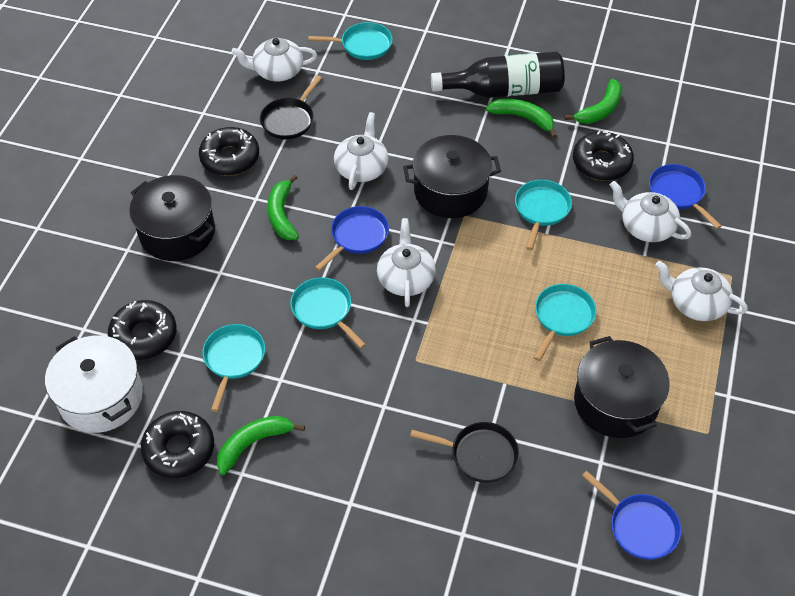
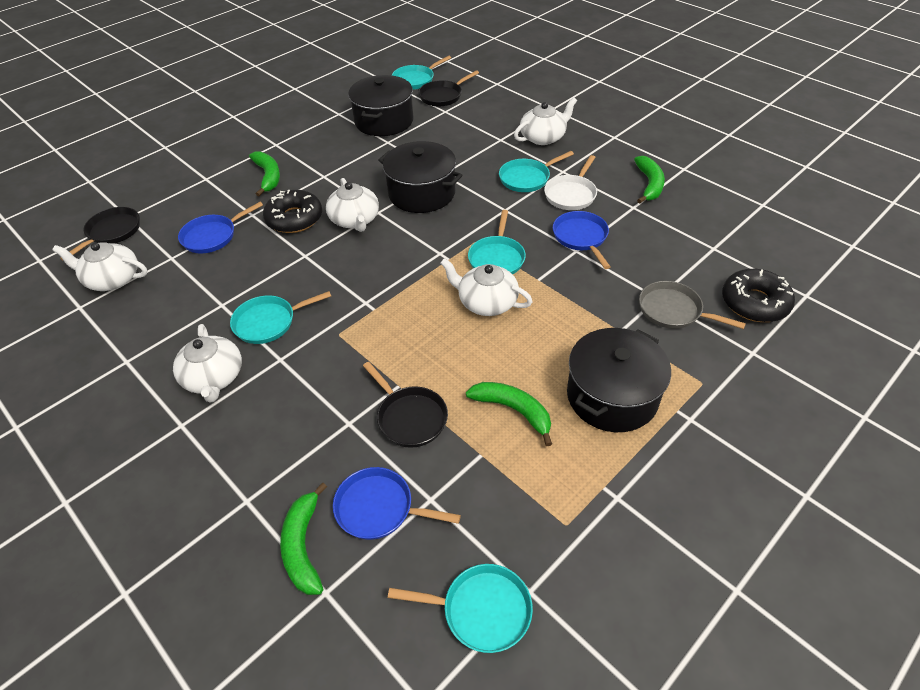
black bottle: 1 -> 0
black donut: 4 -> 2
black pan: 2 -> 3
grey pan: 0 -> 1
white pan: 0 -> 1
white pot: 1 -> 0

